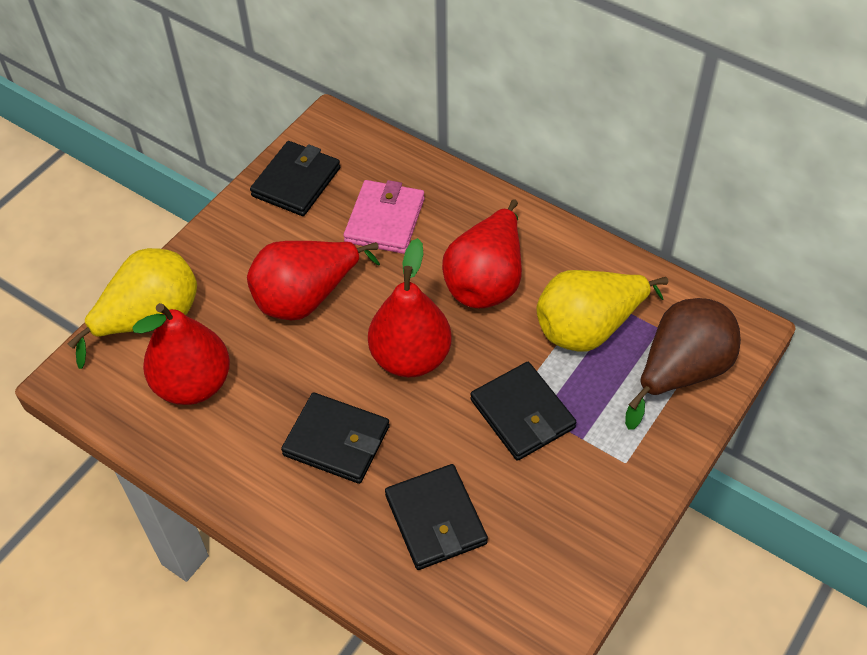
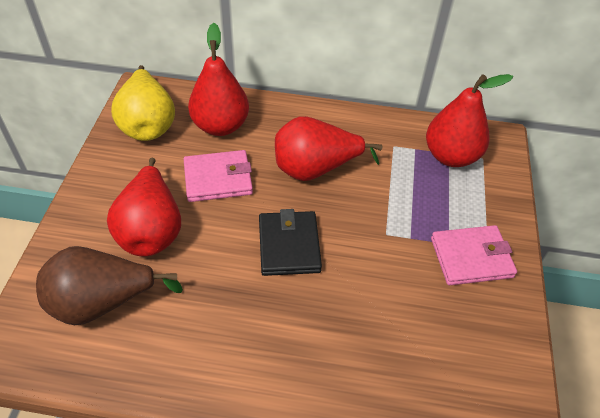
black wallet: 4 -> 1
pink wallet: 1 -> 2
yellow pear: 2 -> 1

